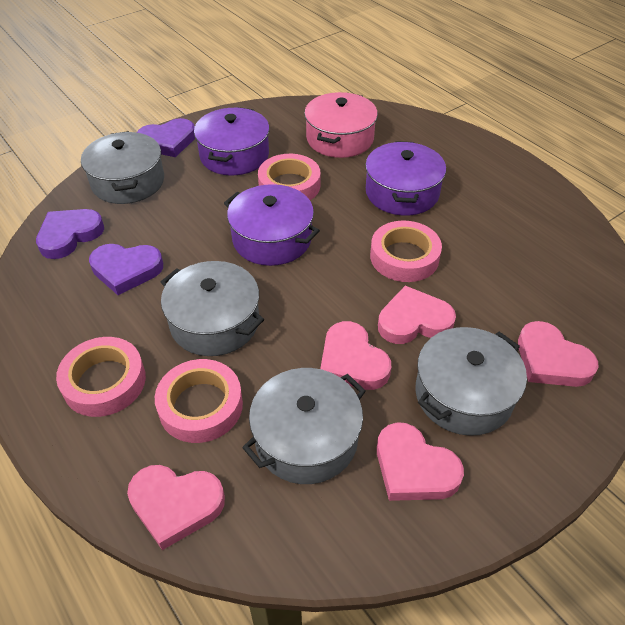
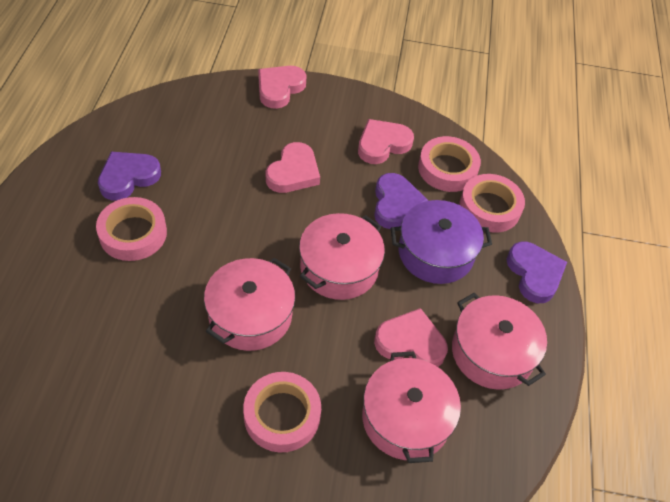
grey pot: 4 -> 0
pink heart: 5 -> 4
pink pot: 1 -> 4
purple pot: 3 -> 1

